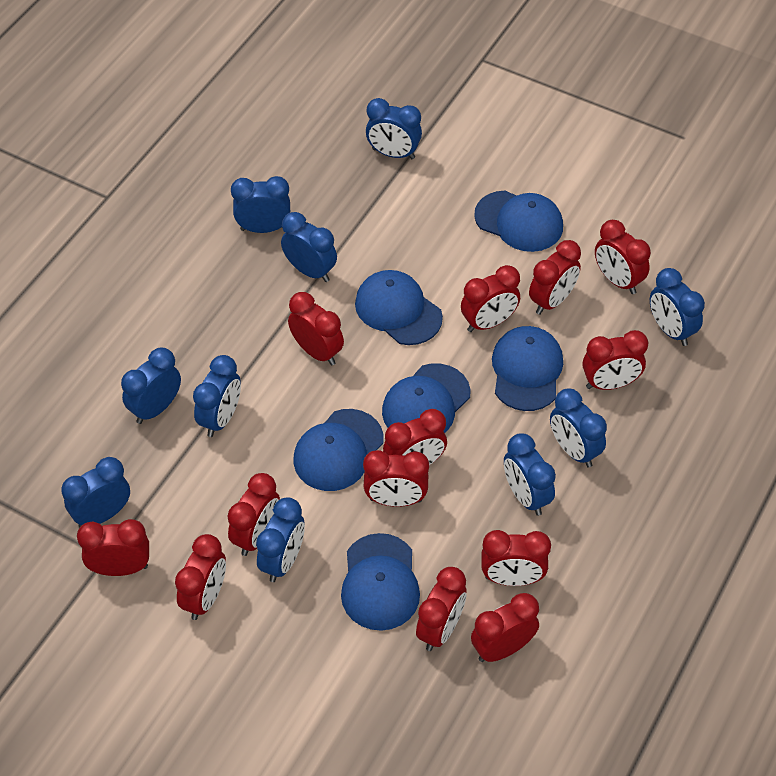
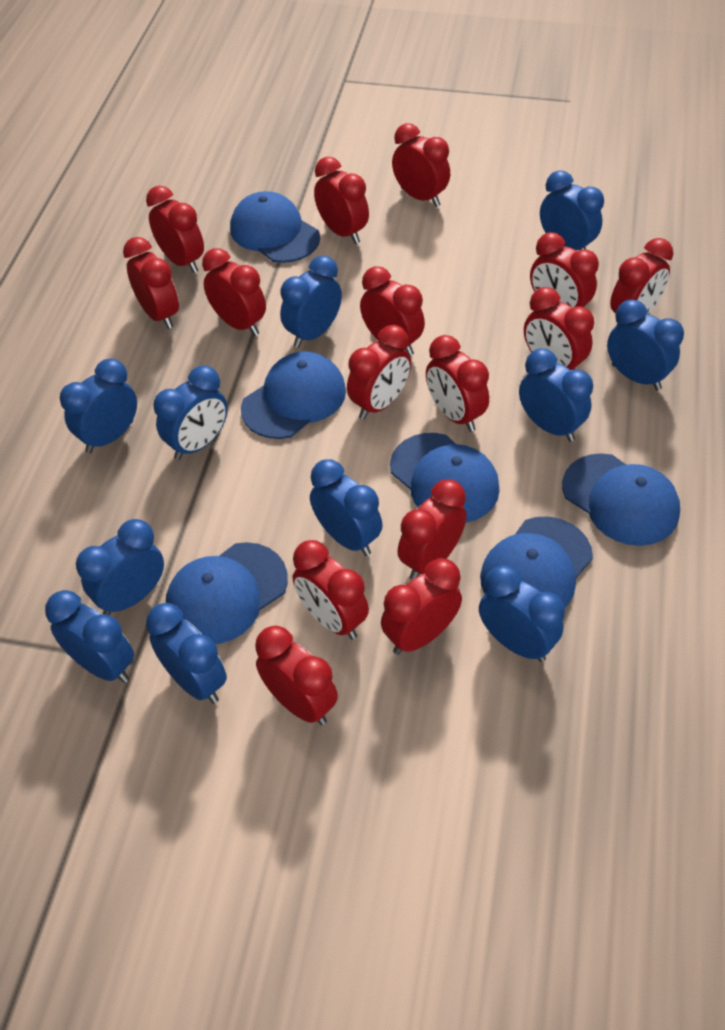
blue clock: 10 -> 11
red clock: 13 -> 15

